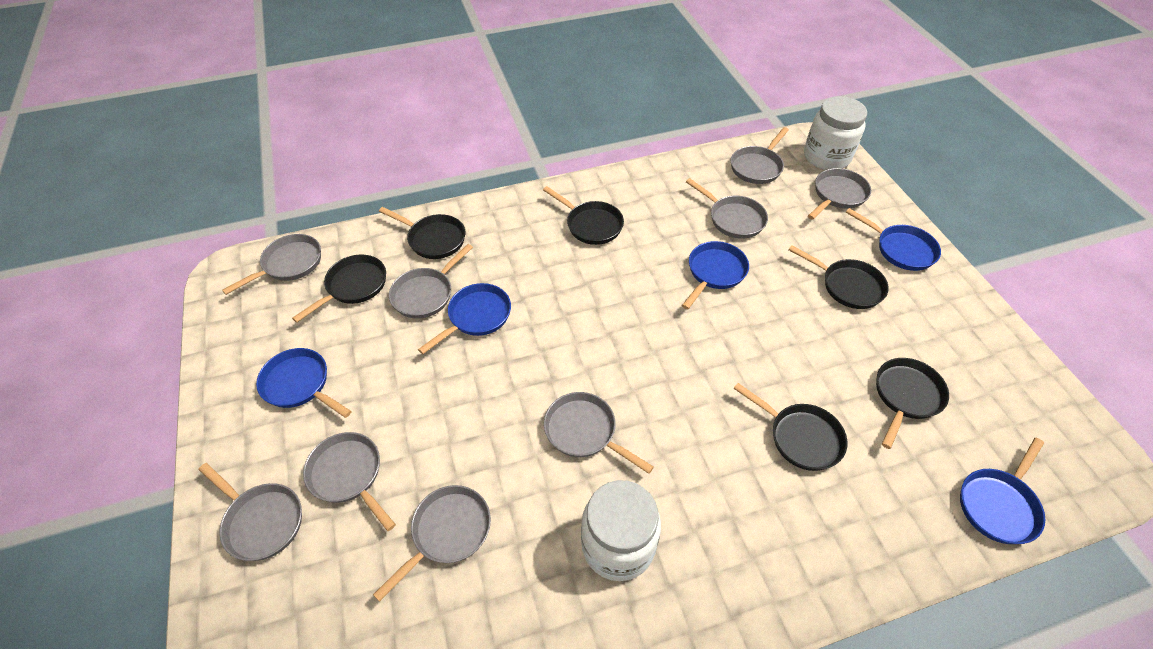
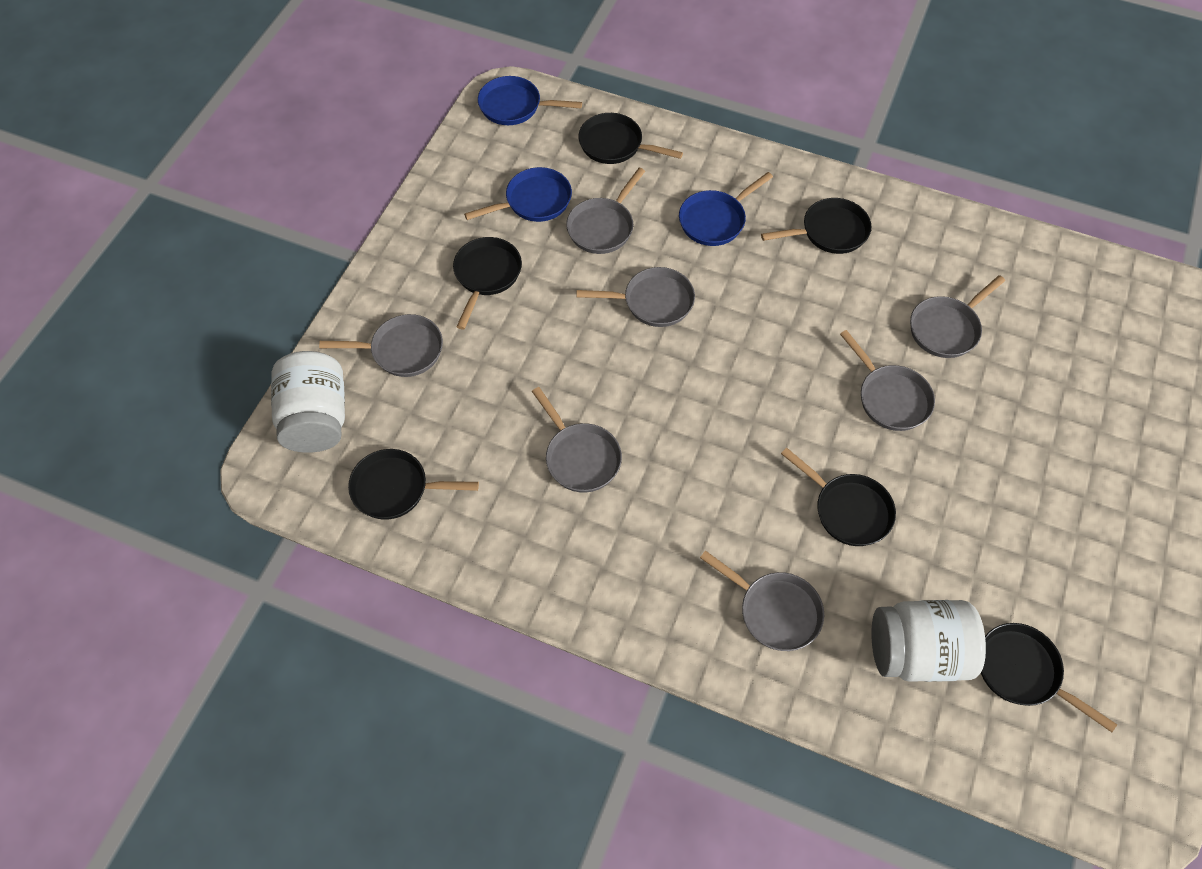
blue pan: 5 -> 3
grey pan: 9 -> 7

